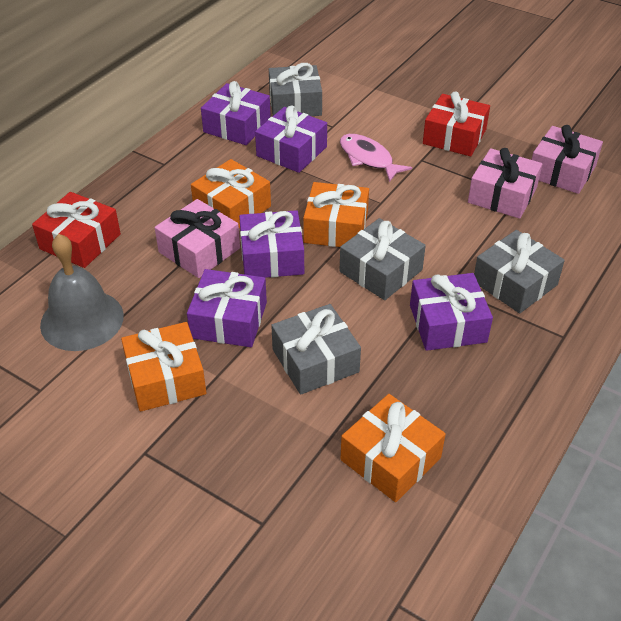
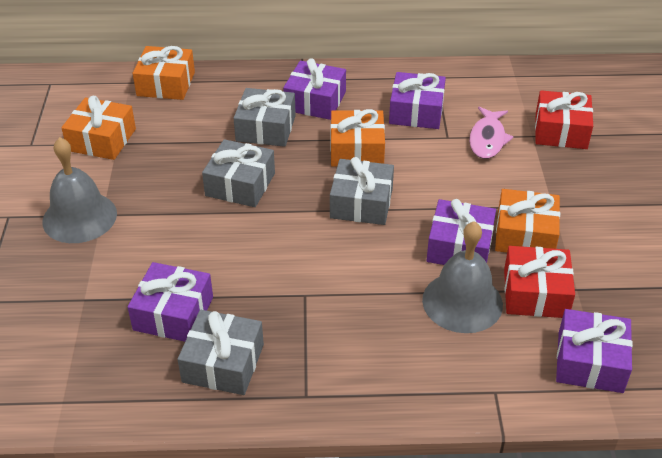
grey bell: 1 -> 2
pink gift: 3 -> 0

